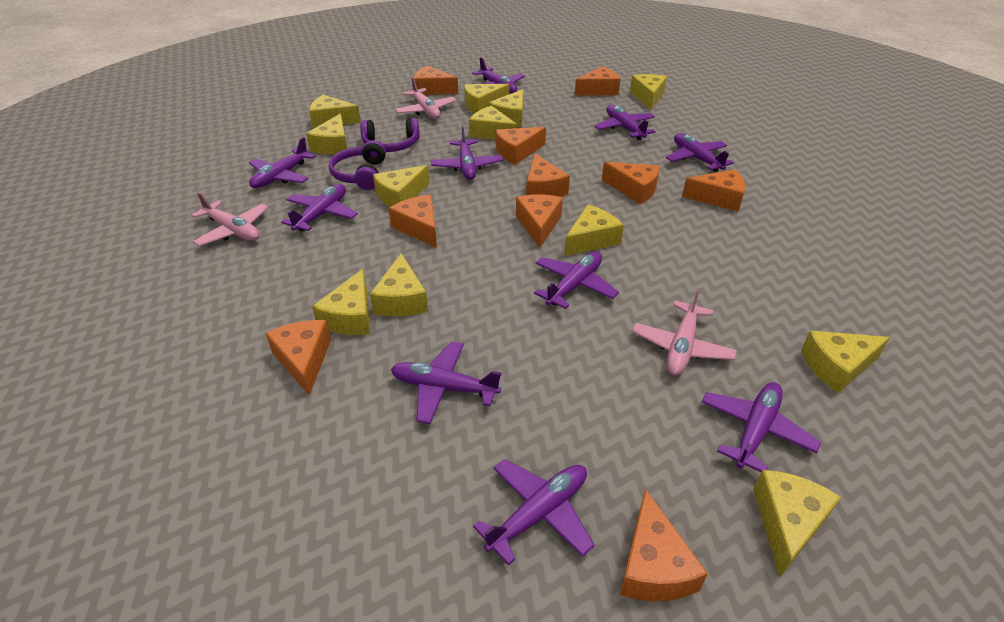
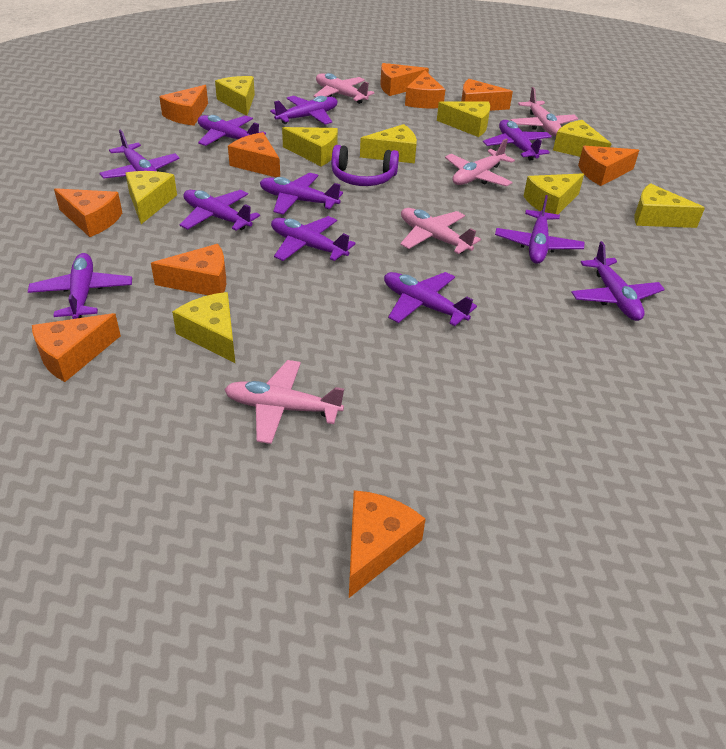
pink plane: 3 -> 5
purple headphones: 2 -> 1
purple plane: 10 -> 11
yellow cheese: 12 -> 9

